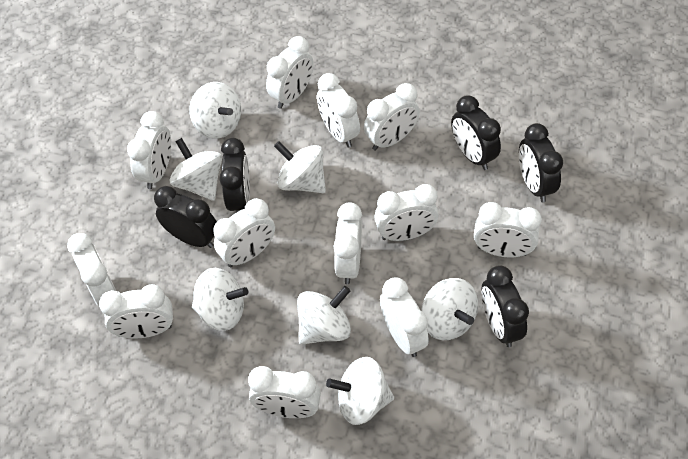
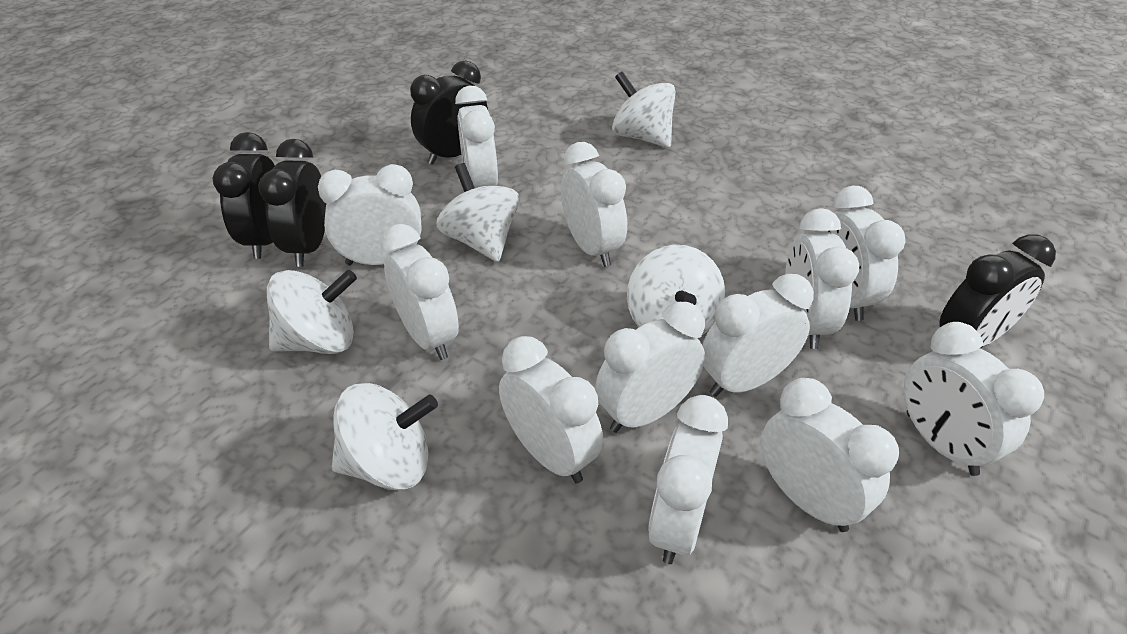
black clock: 5 -> 4
white spinning top: 7 -> 5

